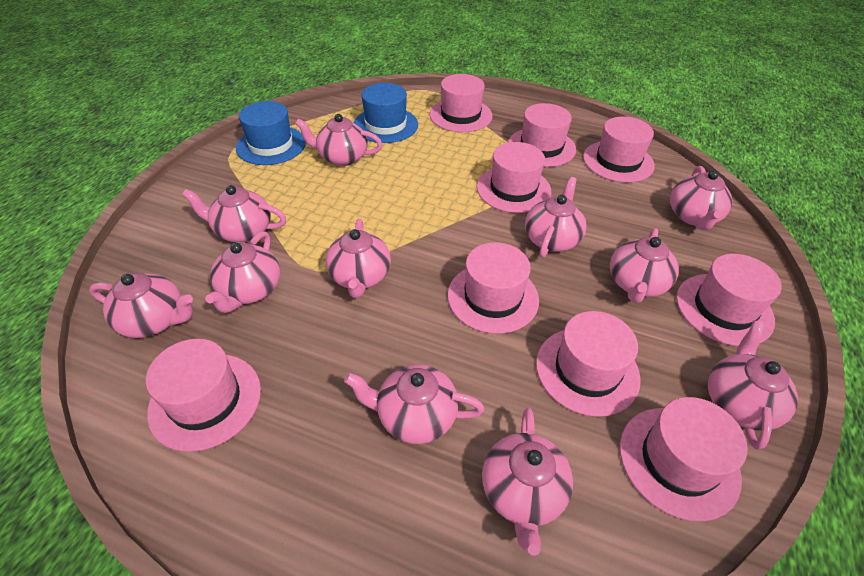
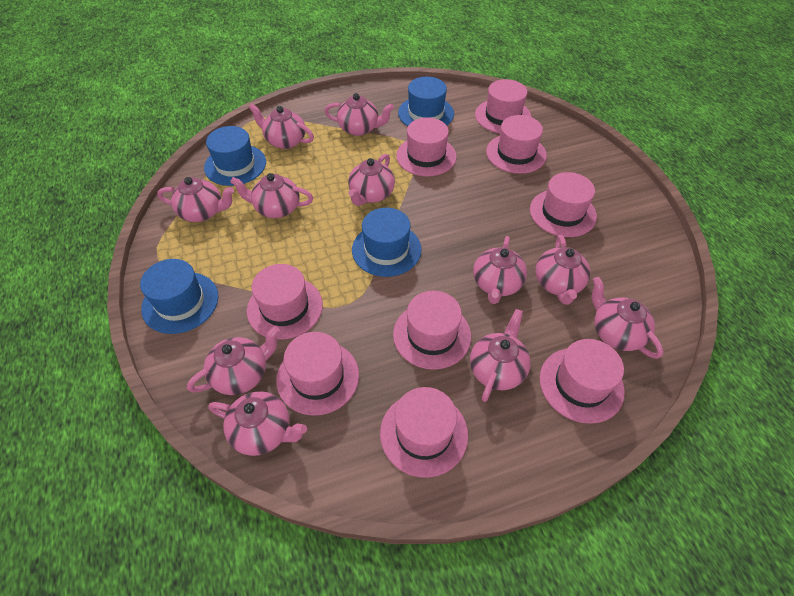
blue hat: 2 -> 4

